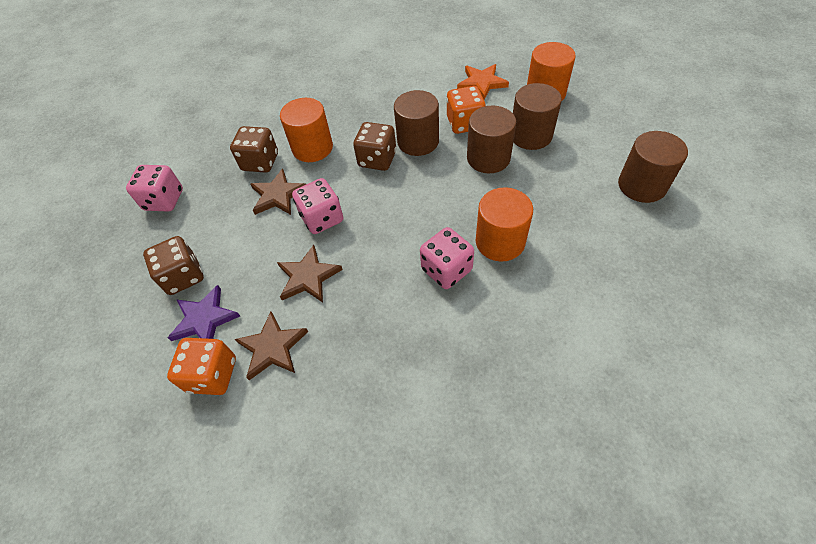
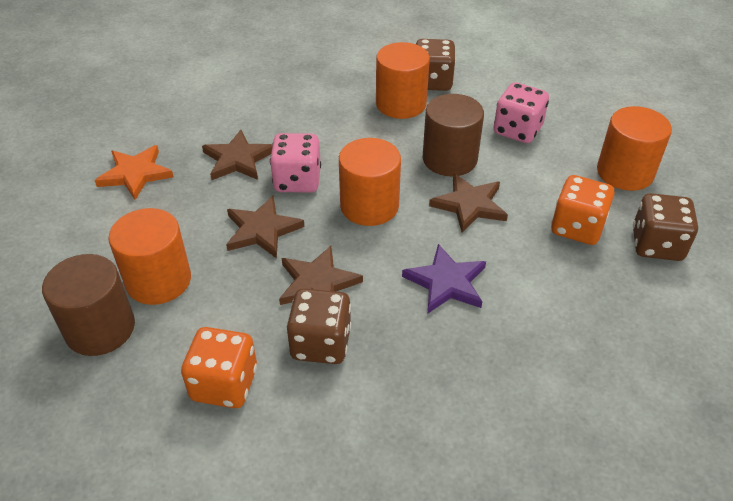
brown cylinder: 4 -> 2
brown star: 3 -> 4
orange cylinder: 3 -> 4
pink dice: 3 -> 2

